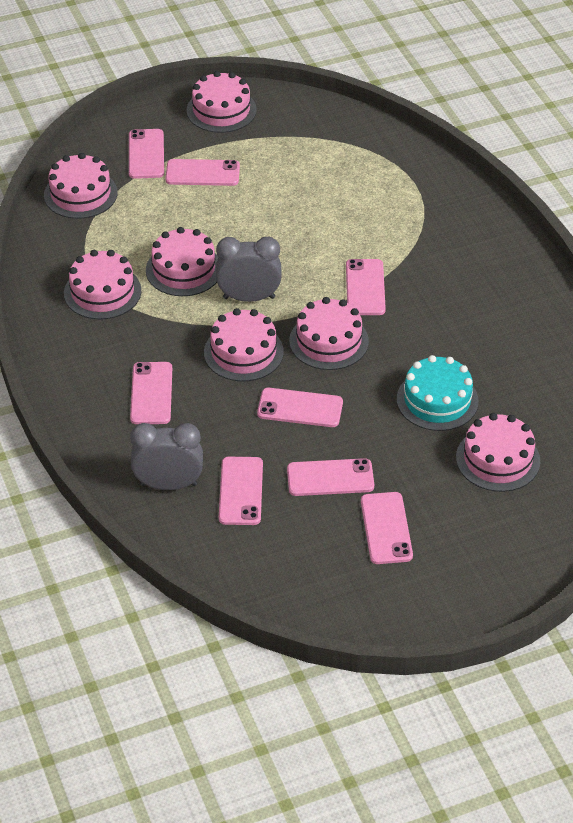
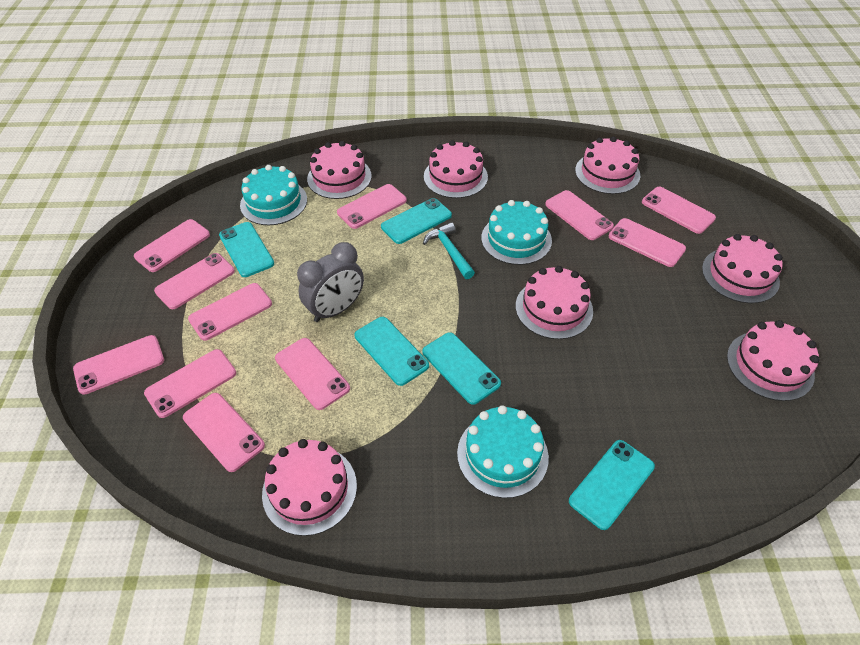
grey clock: 2 -> 1
pink phone: 8 -> 11
turquoise cake: 1 -> 3
turquoise hammer: 0 -> 1
turquoise phone: 0 -> 5

